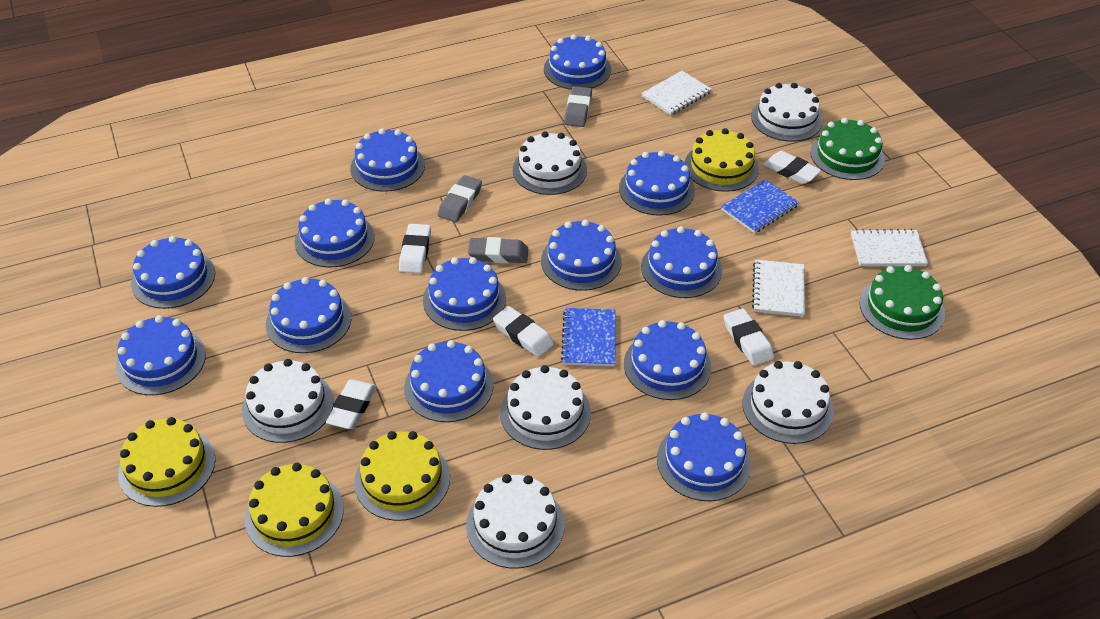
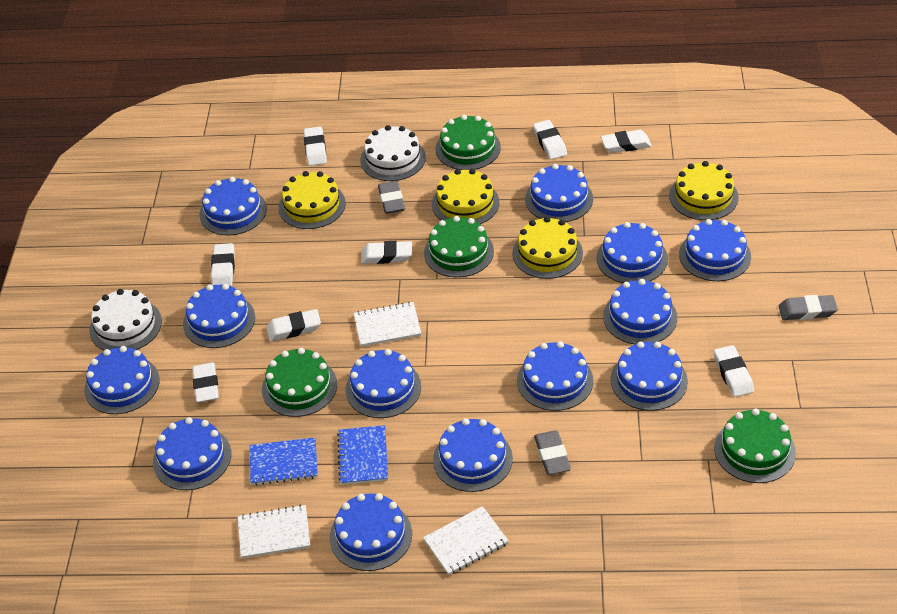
green cake: 2 -> 4
white cake: 6 -> 2
white eraser: 5 -> 8

